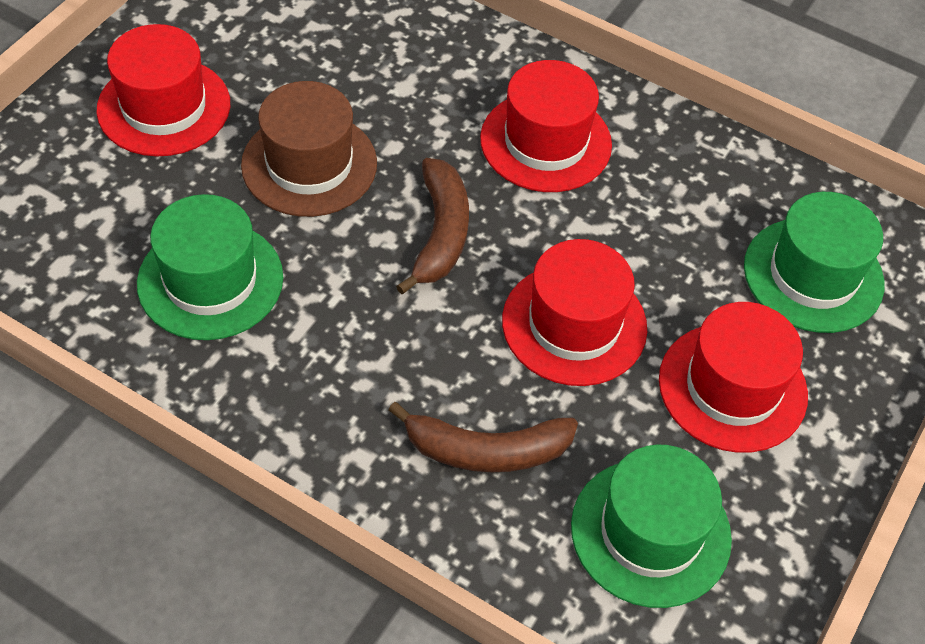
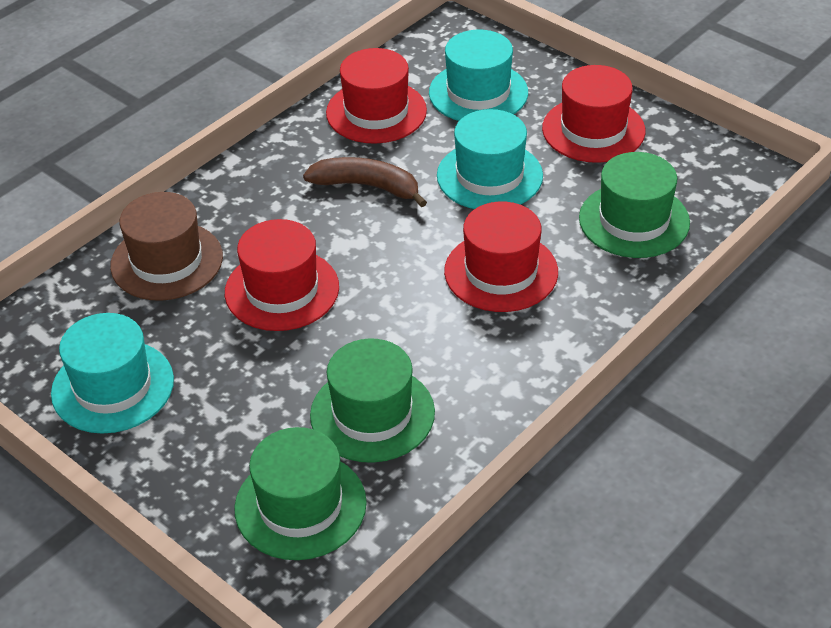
brown banana: 2 -> 1
turquoise hat: 0 -> 3

